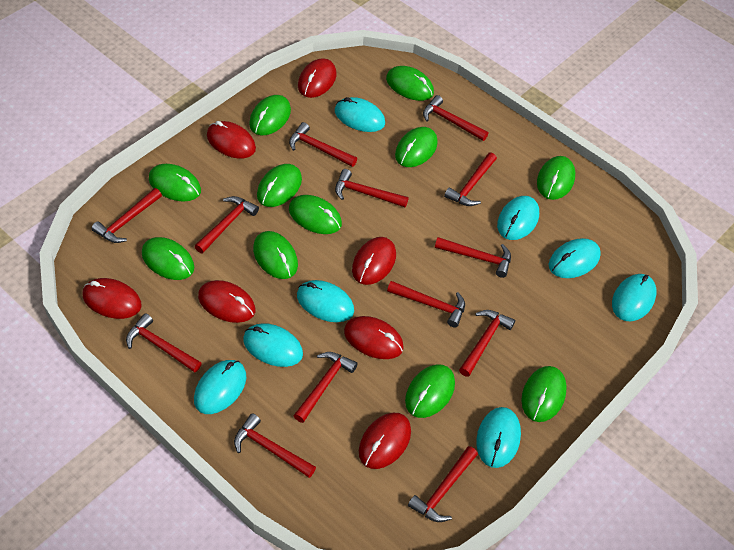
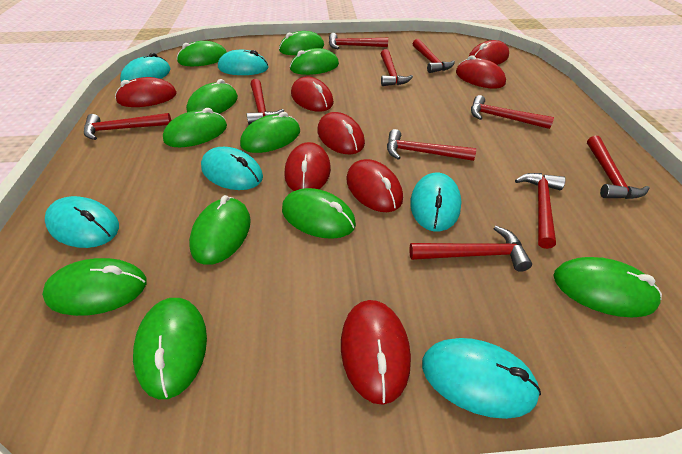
red hammer: 13 -> 10
red mouse: 7 -> 8
turquoise mouse: 8 -> 6

